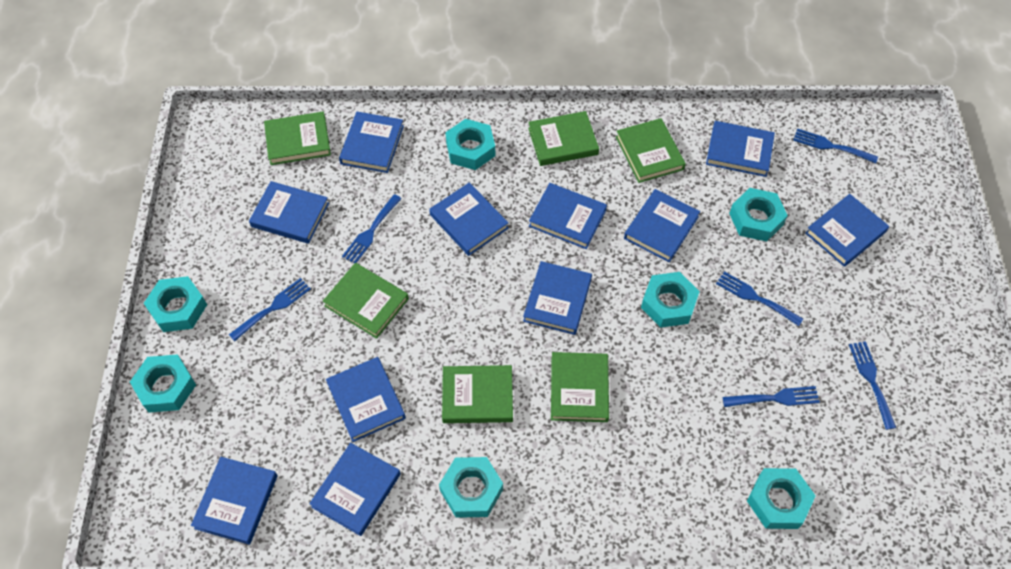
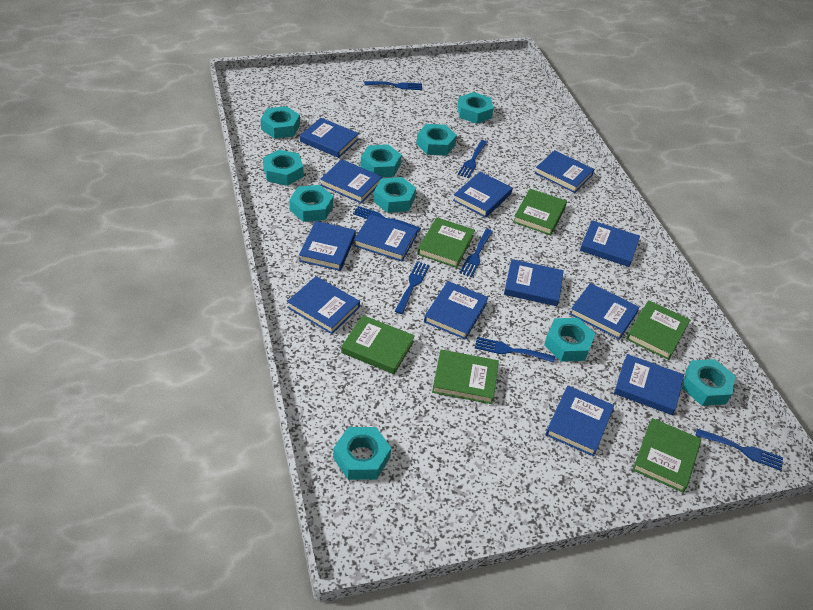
blue book: 11 -> 13
blue fork: 6 -> 7
turquoise nut: 7 -> 10

